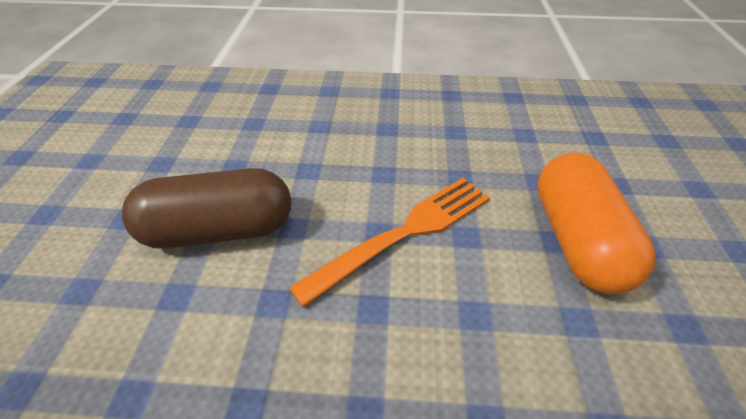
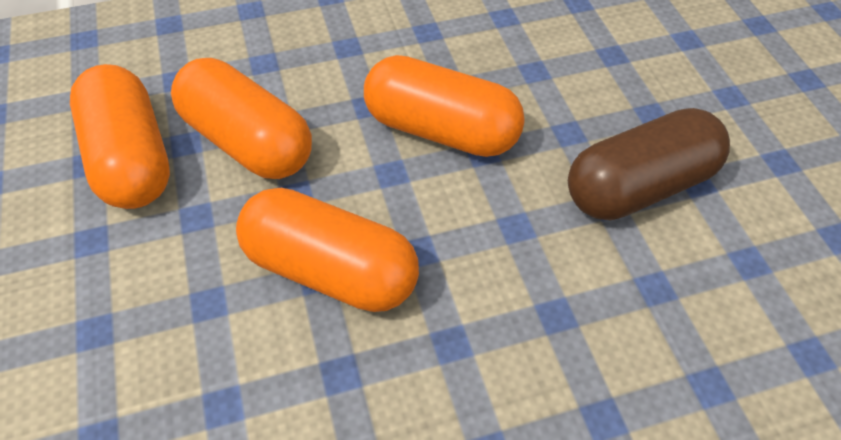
orange capsule: 1 -> 4
orange fork: 1 -> 0

